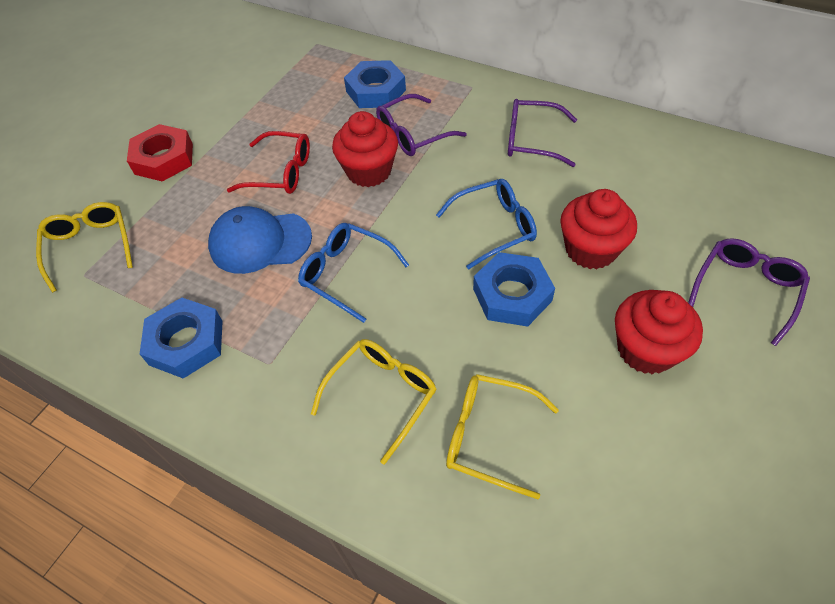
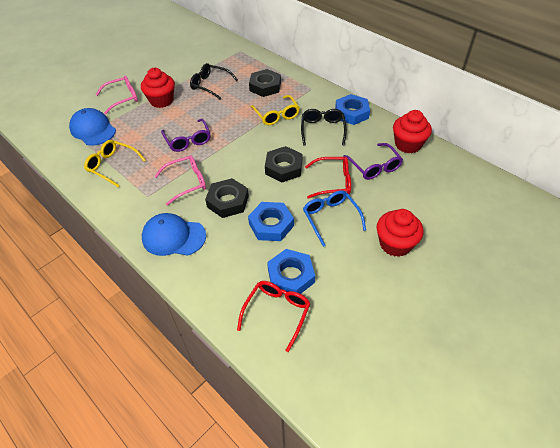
black glasses: 0 -> 2
black nut: 0 -> 3
blue cap: 1 -> 2
blue glasses: 2 -> 1
pink glasses: 0 -> 2
purple glasses: 3 -> 2
red glasses: 1 -> 2
red nut: 1 -> 0
yellow glasses: 3 -> 2

